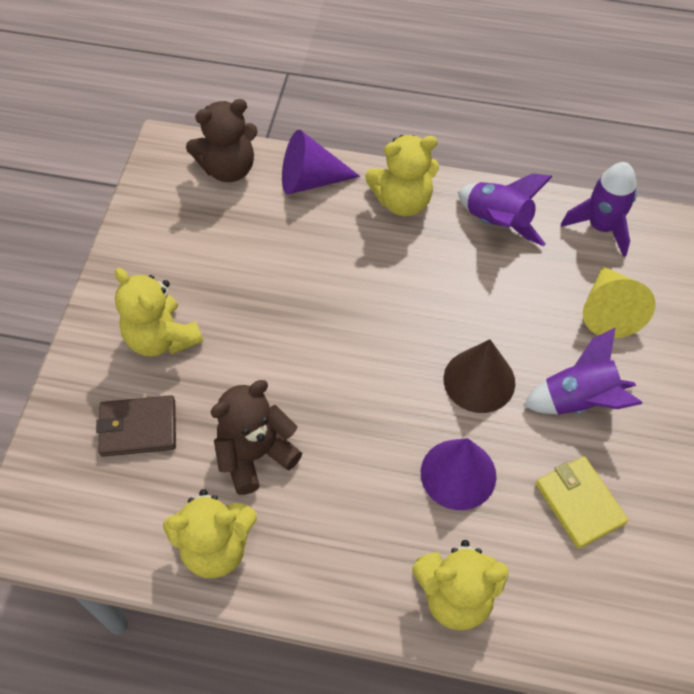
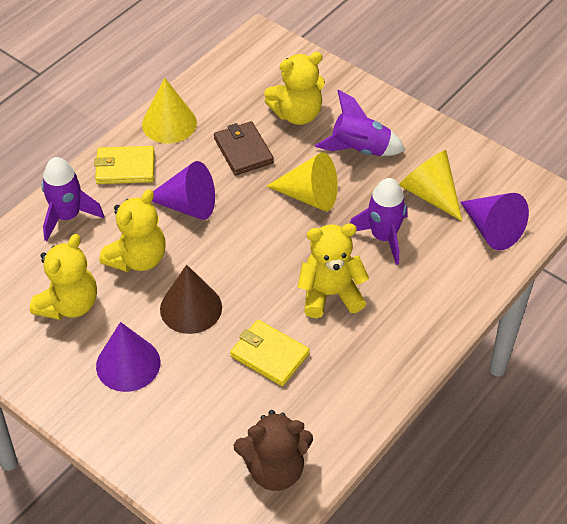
brown teddy bear: 2 -> 1
purple cone: 2 -> 3
yellow cone: 1 -> 3
yellow wallet: 1 -> 2

